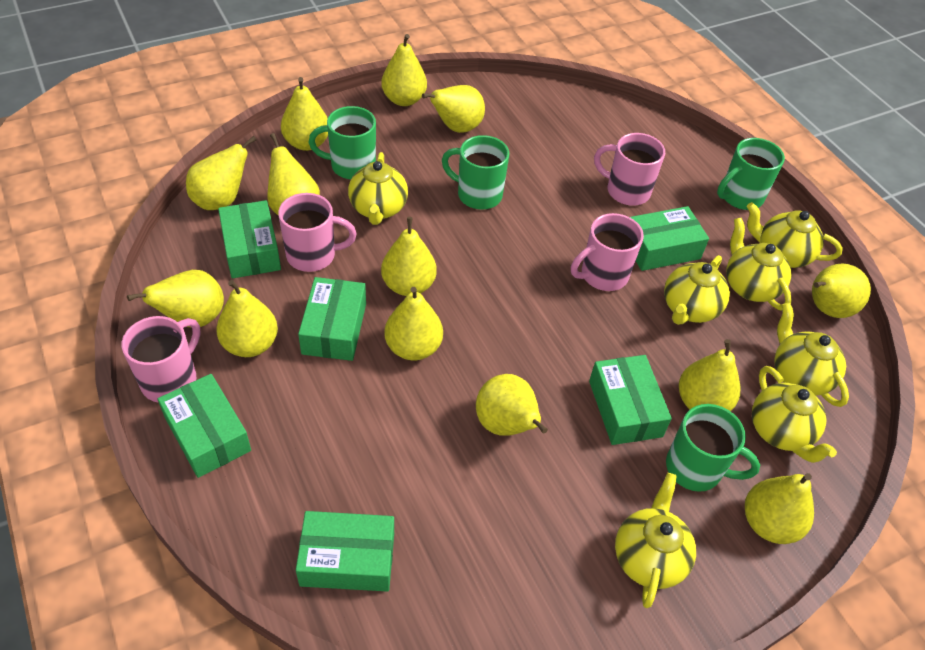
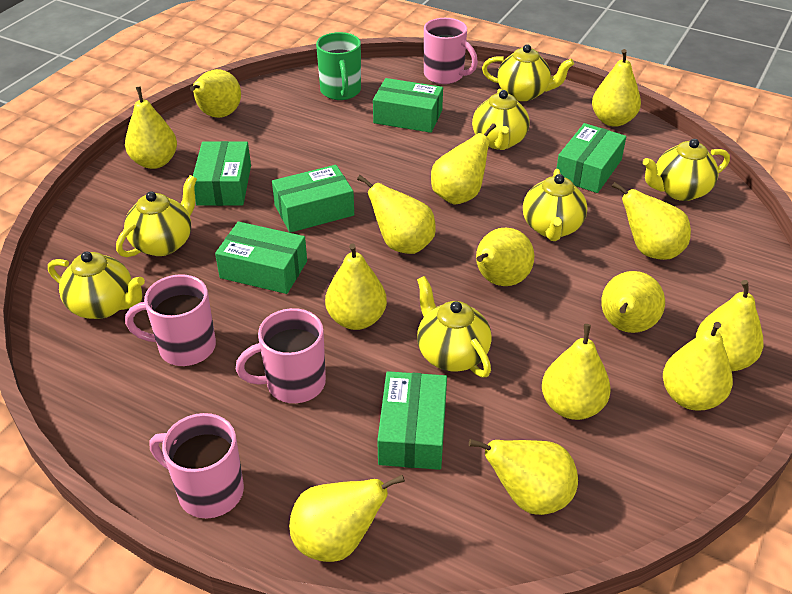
green mug: 4 -> 1
yellow pear: 13 -> 14

